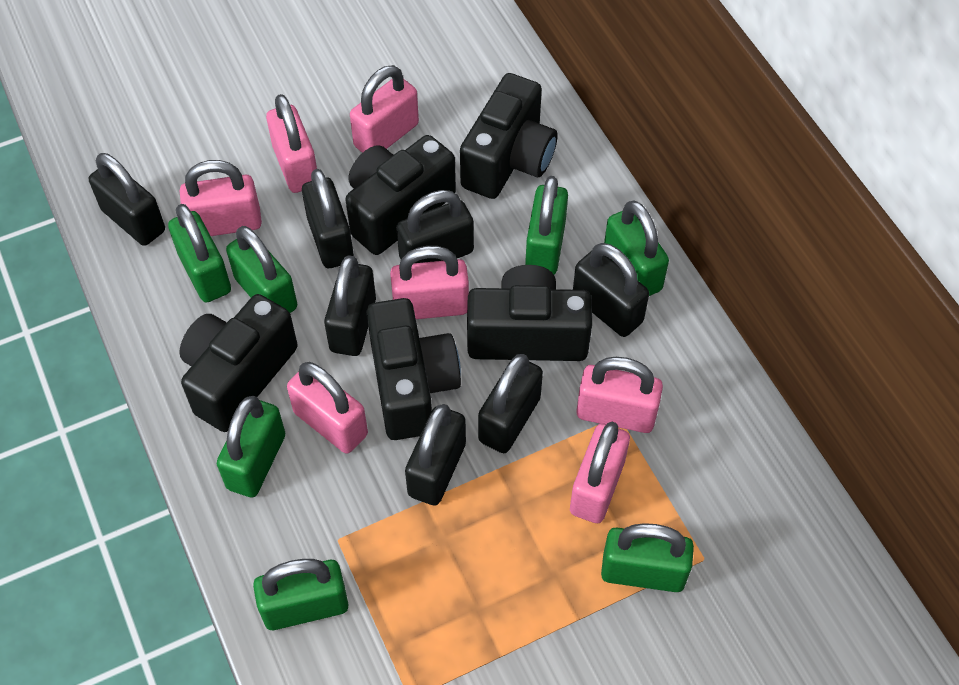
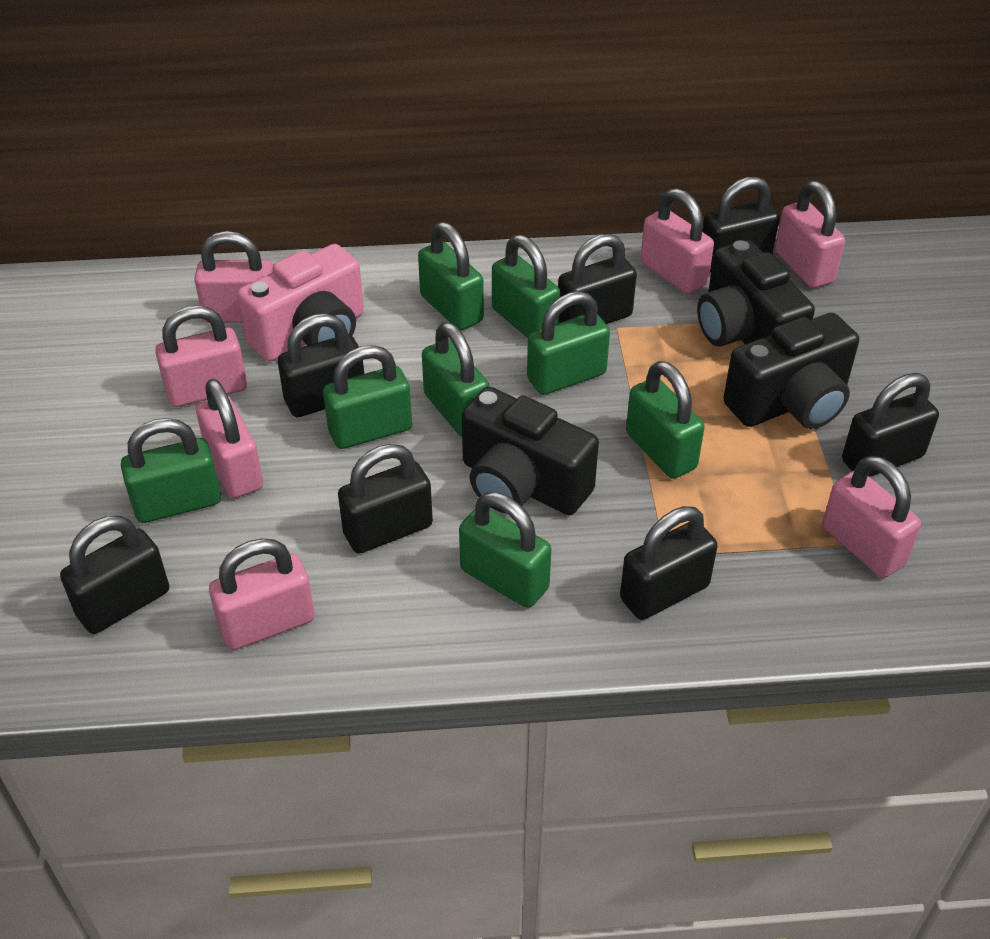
black camera: 5 -> 3
green padlock: 7 -> 8
pink camera: 0 -> 1

